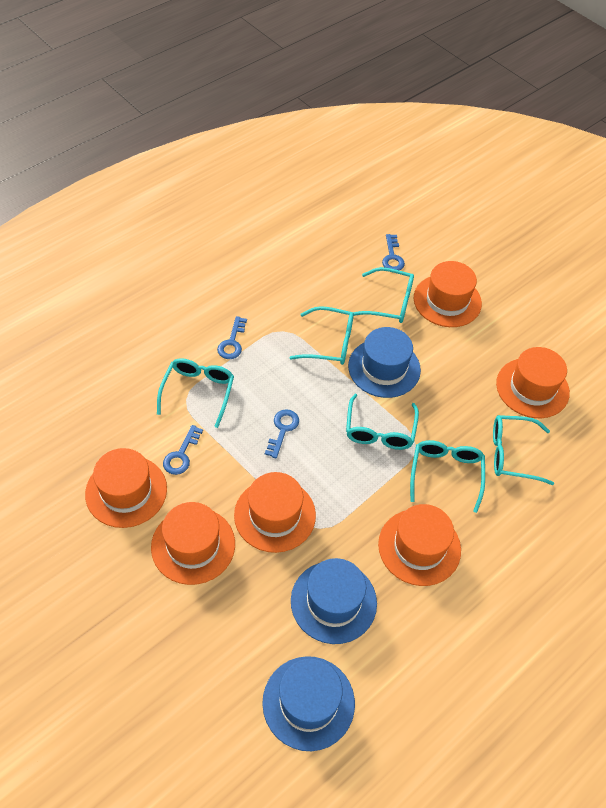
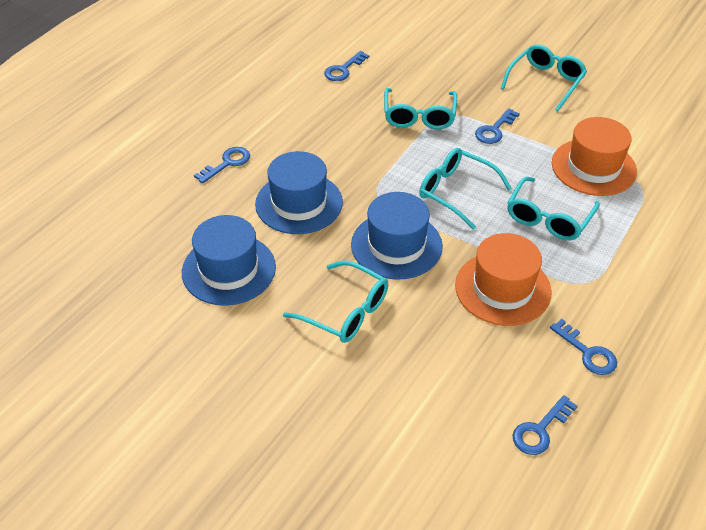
blue key: 4 -> 5
orange hat: 6 -> 2
turquoise glasses: 6 -> 5

